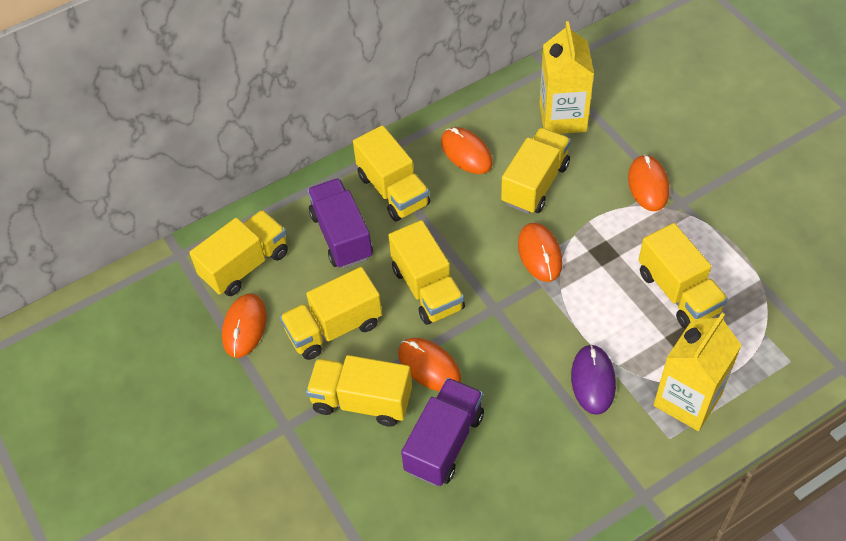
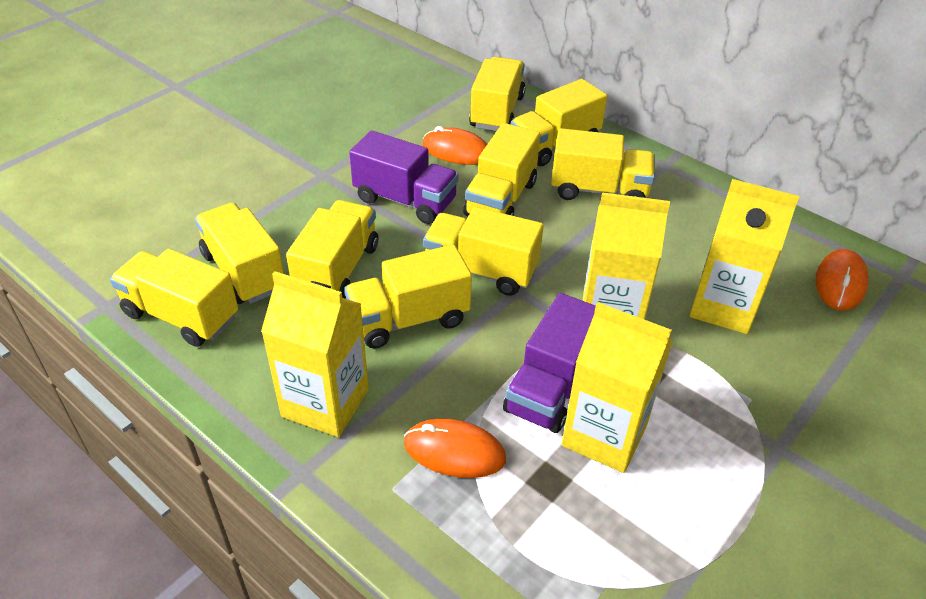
orange mouse: 5 -> 3
purple mouse: 1 -> 0
yellow carton: 2 -> 4
yellow truck: 7 -> 9

